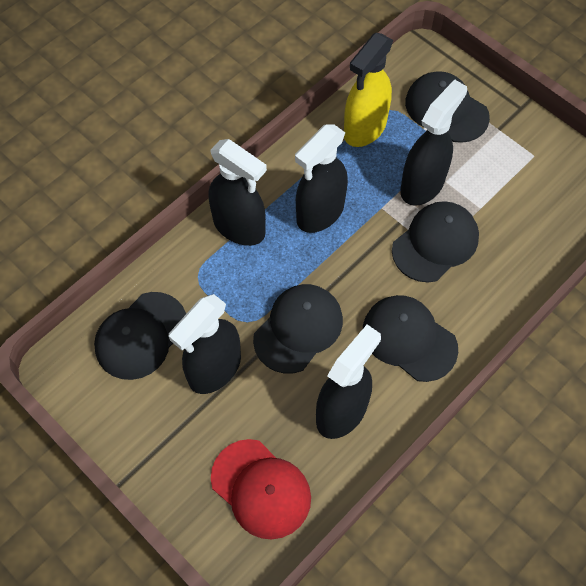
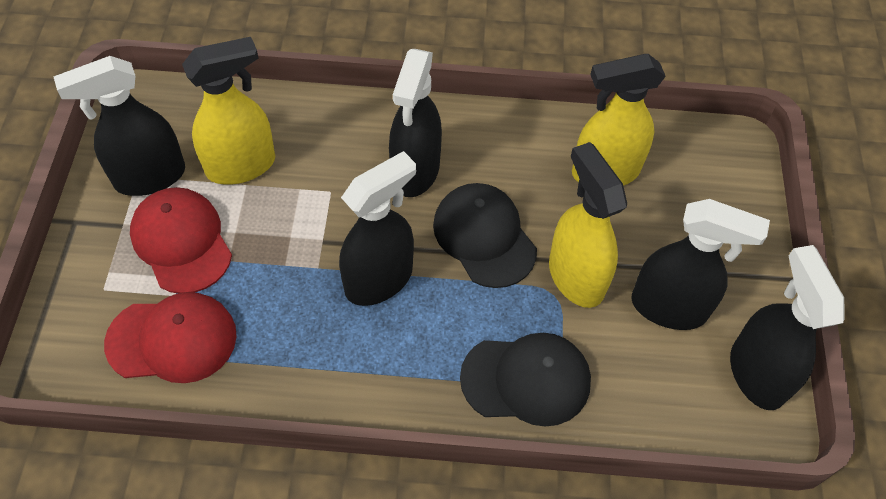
black cap: 5 -> 2
red cap: 1 -> 2
yellow spray bottle: 1 -> 3

